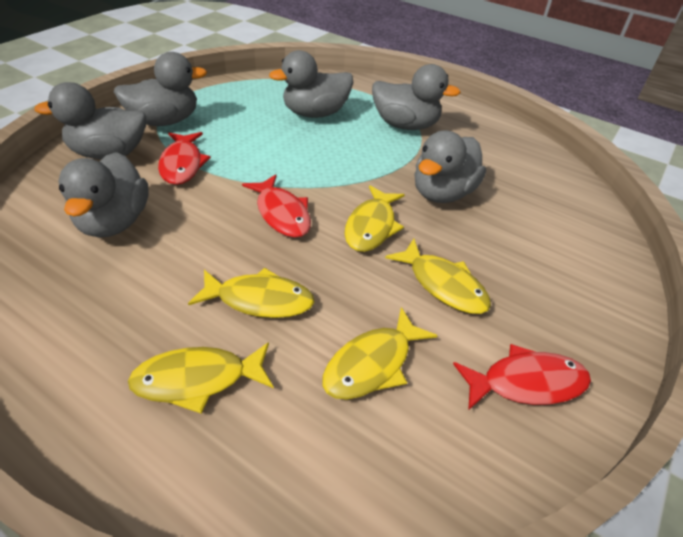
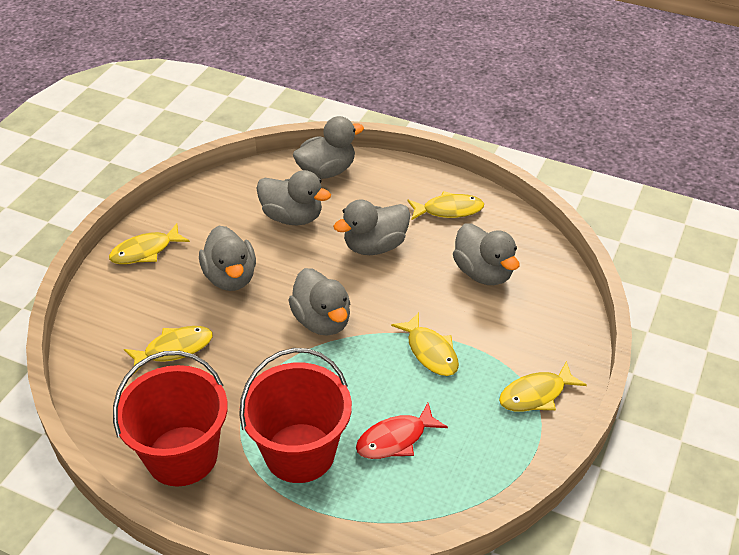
red bucket: 0 -> 2
red fish: 3 -> 1

